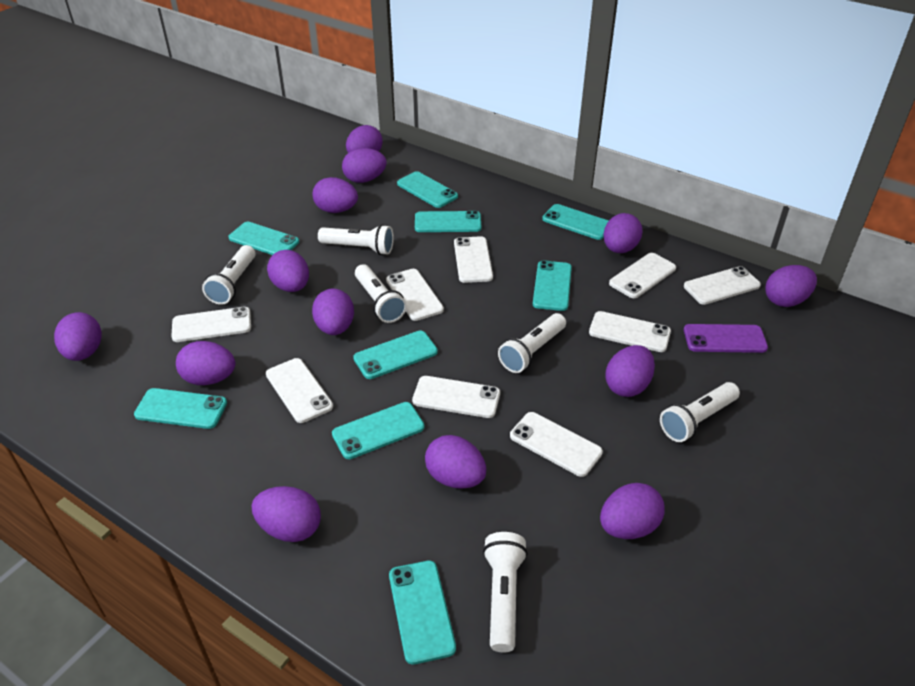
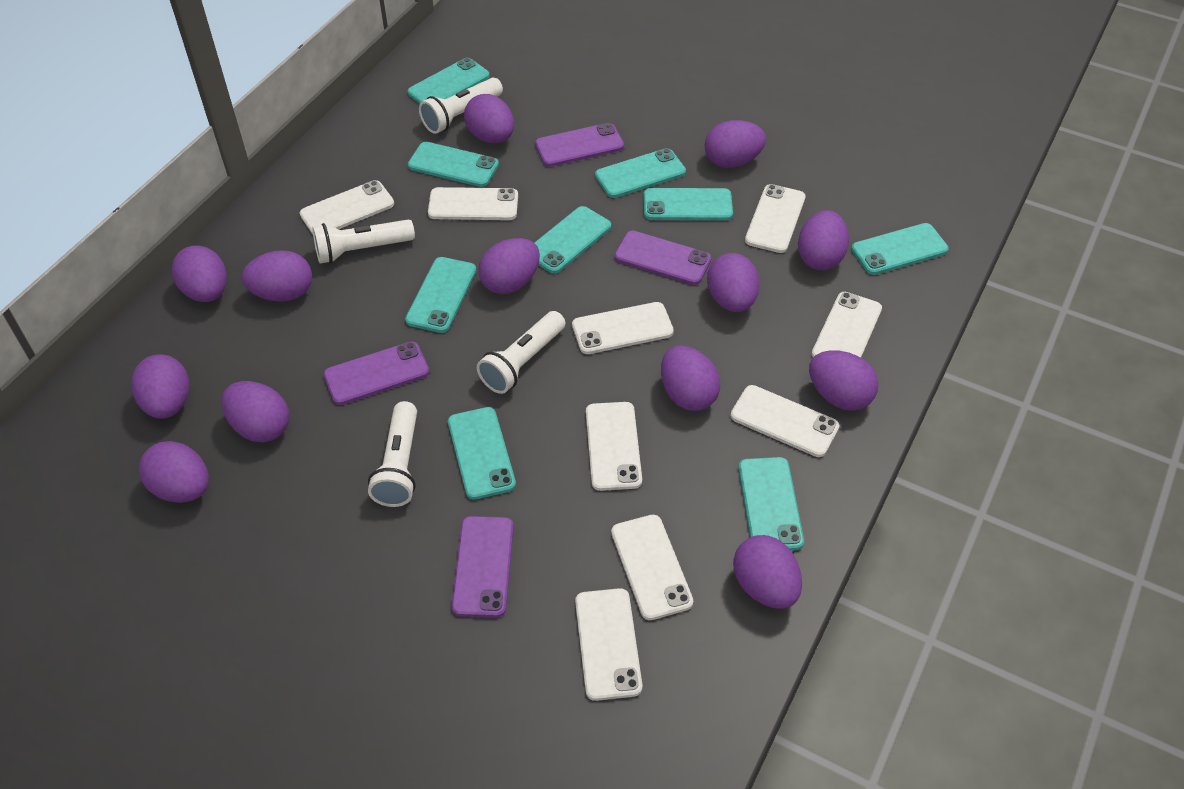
purple phone: 1 -> 4
white flashlight: 6 -> 4

